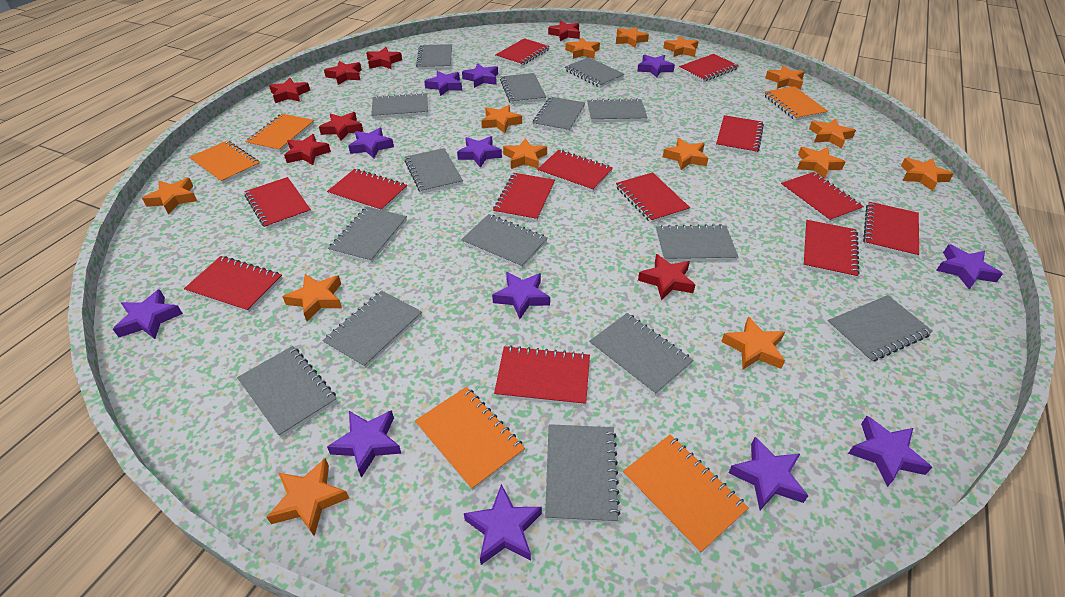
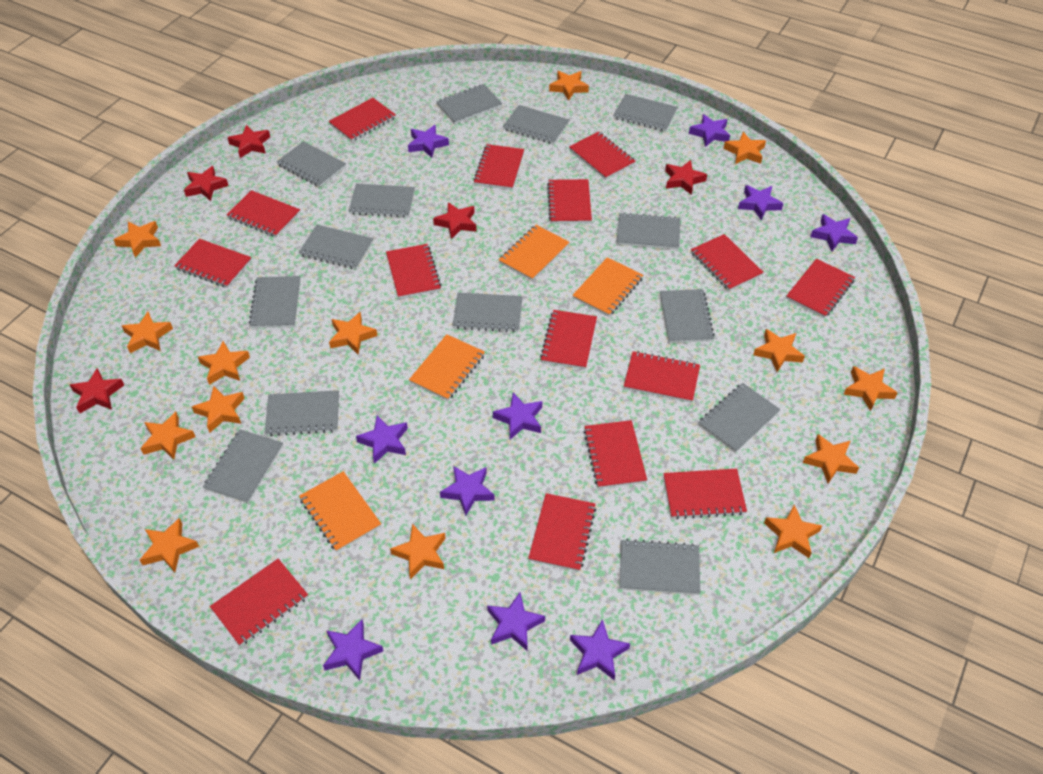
grey notebook: 15 -> 14
orange notebook: 5 -> 4
purple star: 12 -> 10
red notebook: 13 -> 15
red star: 7 -> 5

